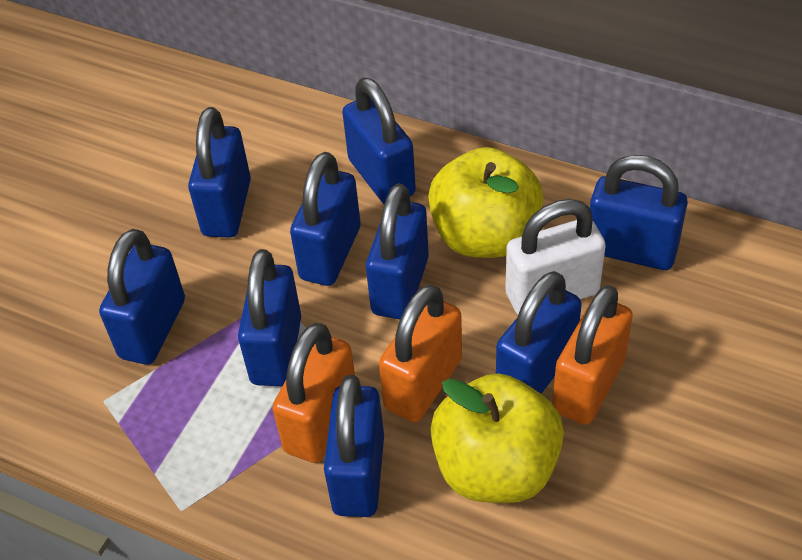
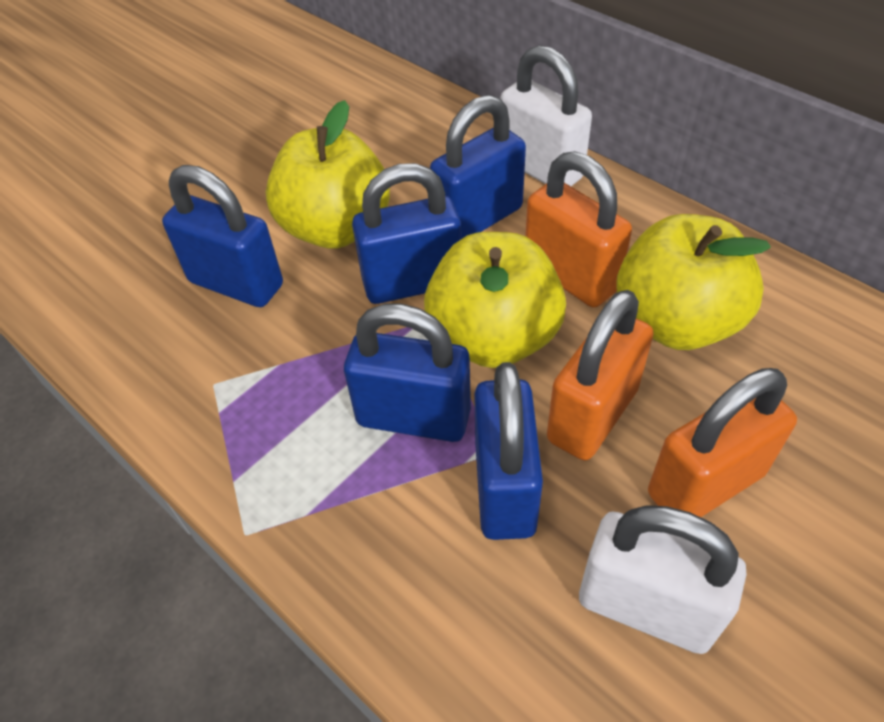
blue padlock: 9 -> 5
white padlock: 1 -> 2
yellow apple: 2 -> 3

